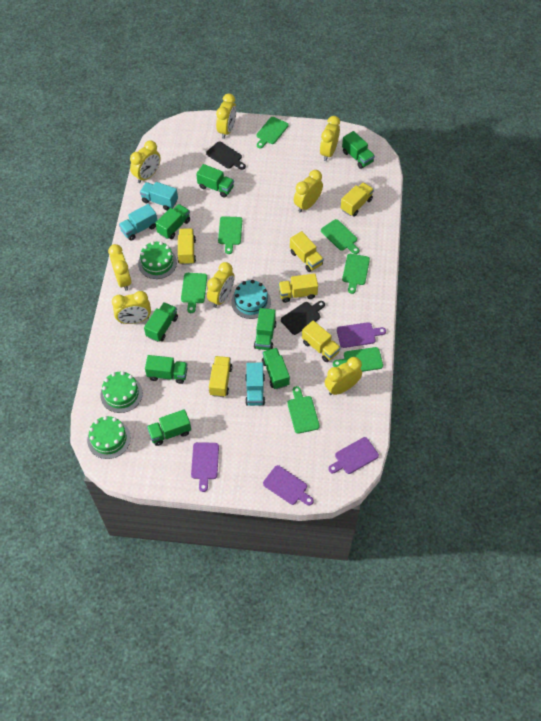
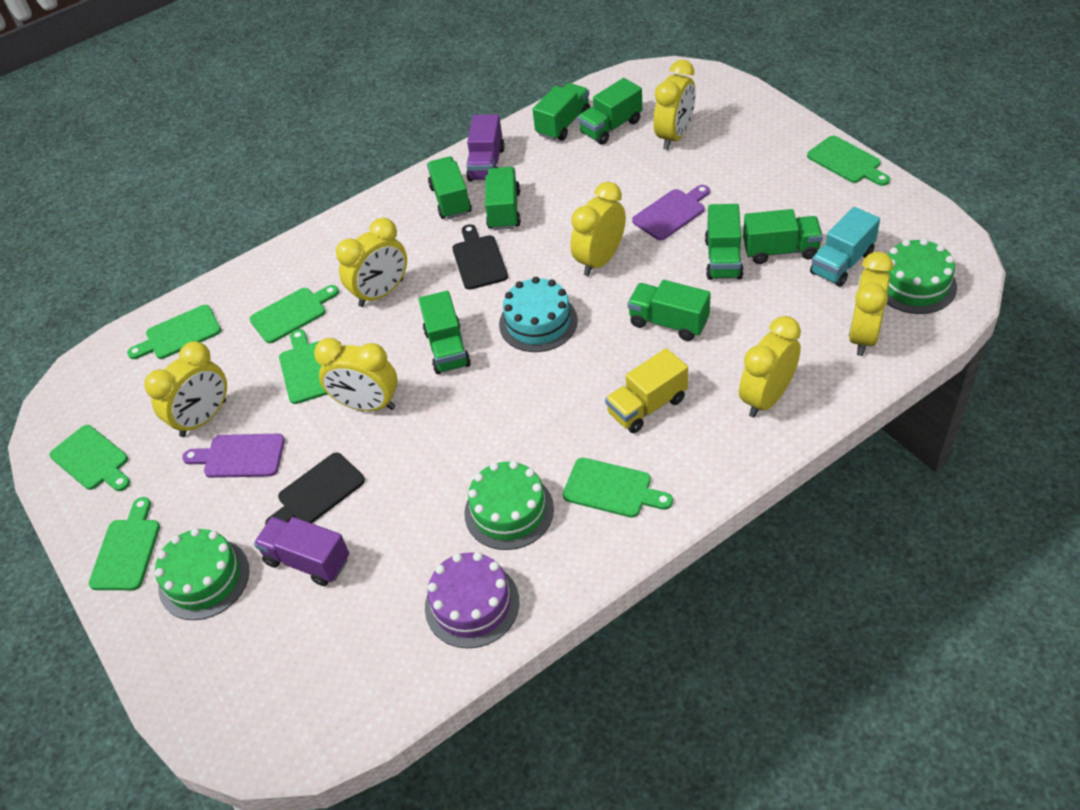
purple cake: 0 -> 1
purple cutting board: 4 -> 2
purple truck: 0 -> 2
turquoise truck: 3 -> 1
yellow clock: 8 -> 7
yellow truck: 6 -> 1

